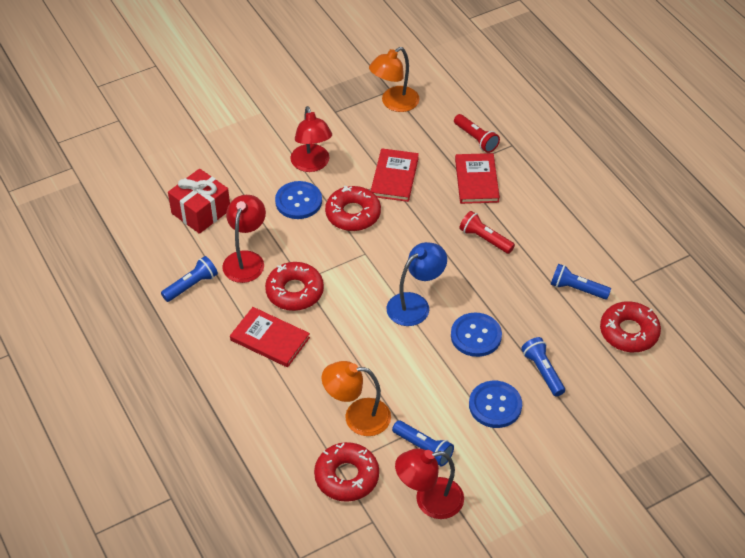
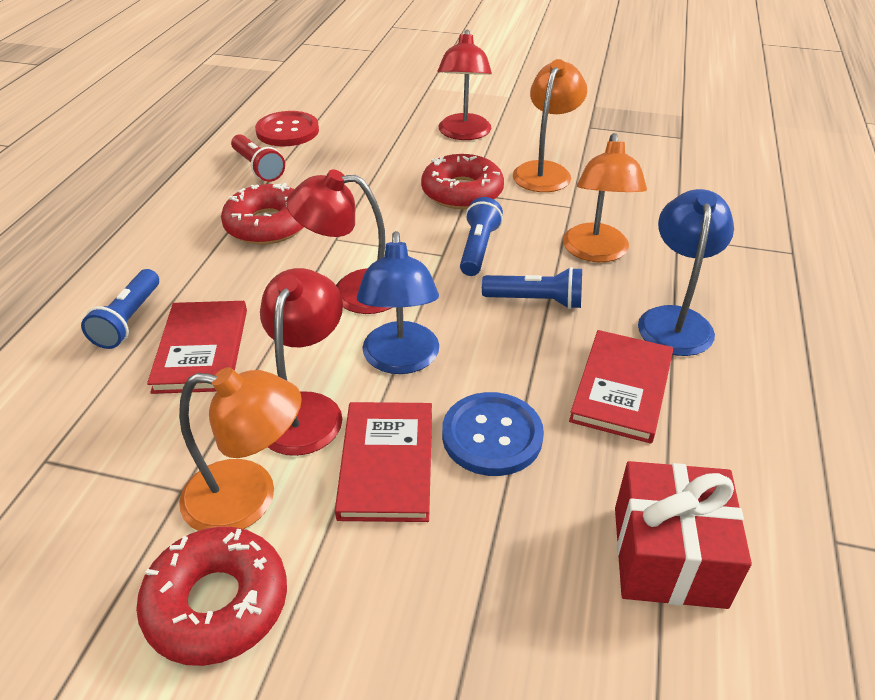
blue button: 3 -> 1
blue flashlight: 4 -> 3
blue lamp: 1 -> 2
orange lamp: 2 -> 3
red button: 0 -> 1
red donut: 4 -> 3
red flashlight: 2 -> 1

